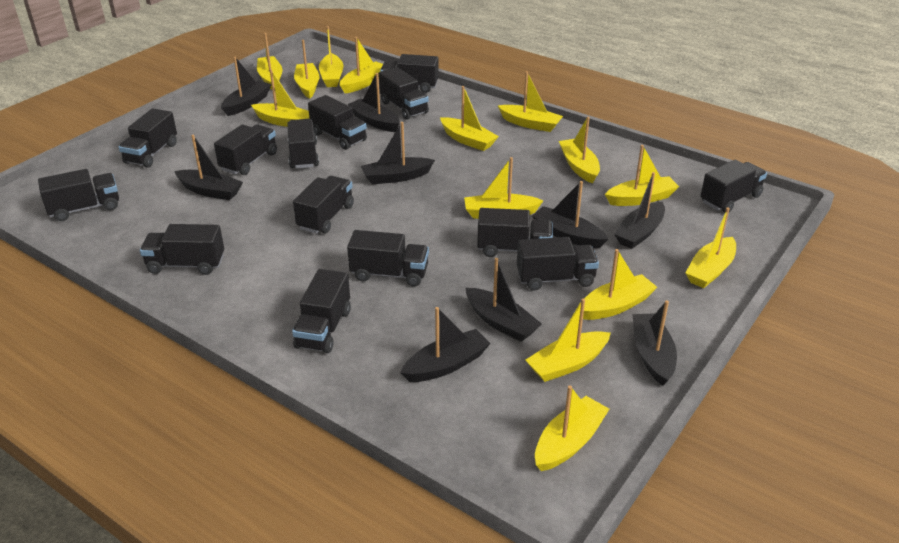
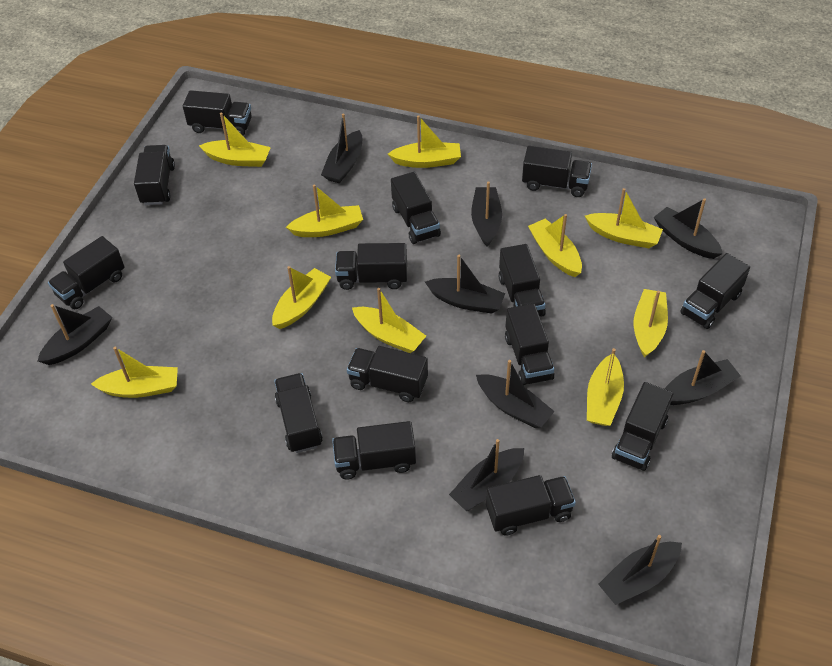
yellow boat: 14 -> 10

